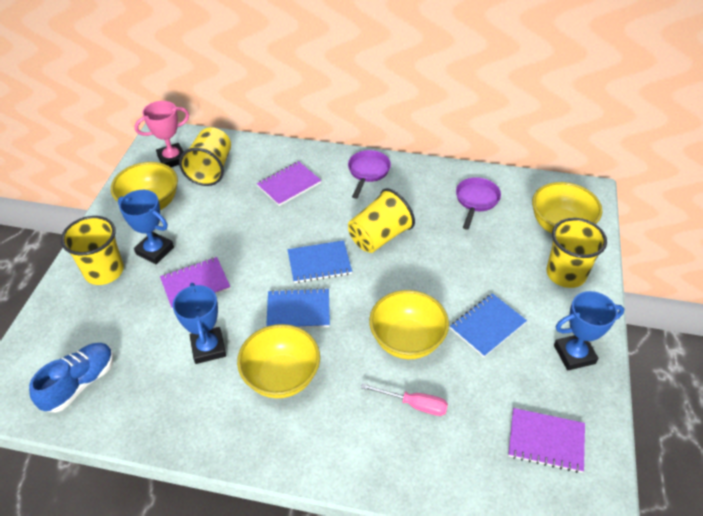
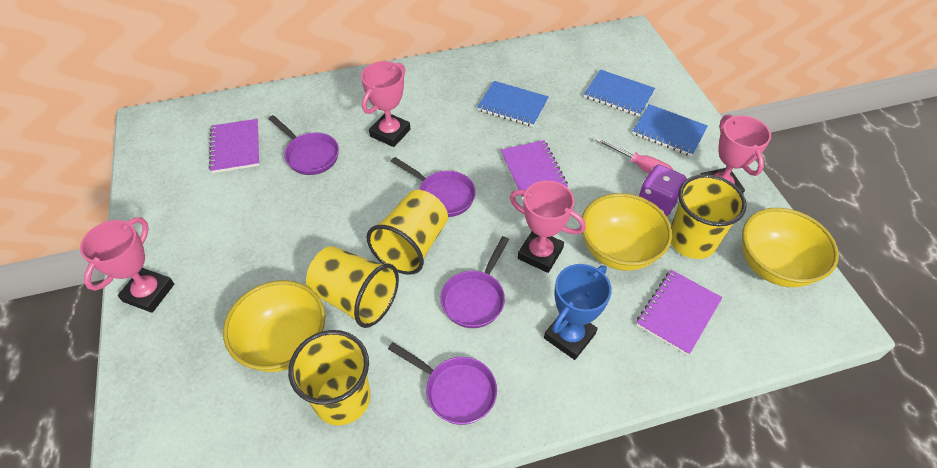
blue shoe: 1 -> 0
blue trophy: 3 -> 1
pink trophy: 1 -> 4
purple dice: 0 -> 1
purple pan: 2 -> 4
yellow bowl: 4 -> 3

